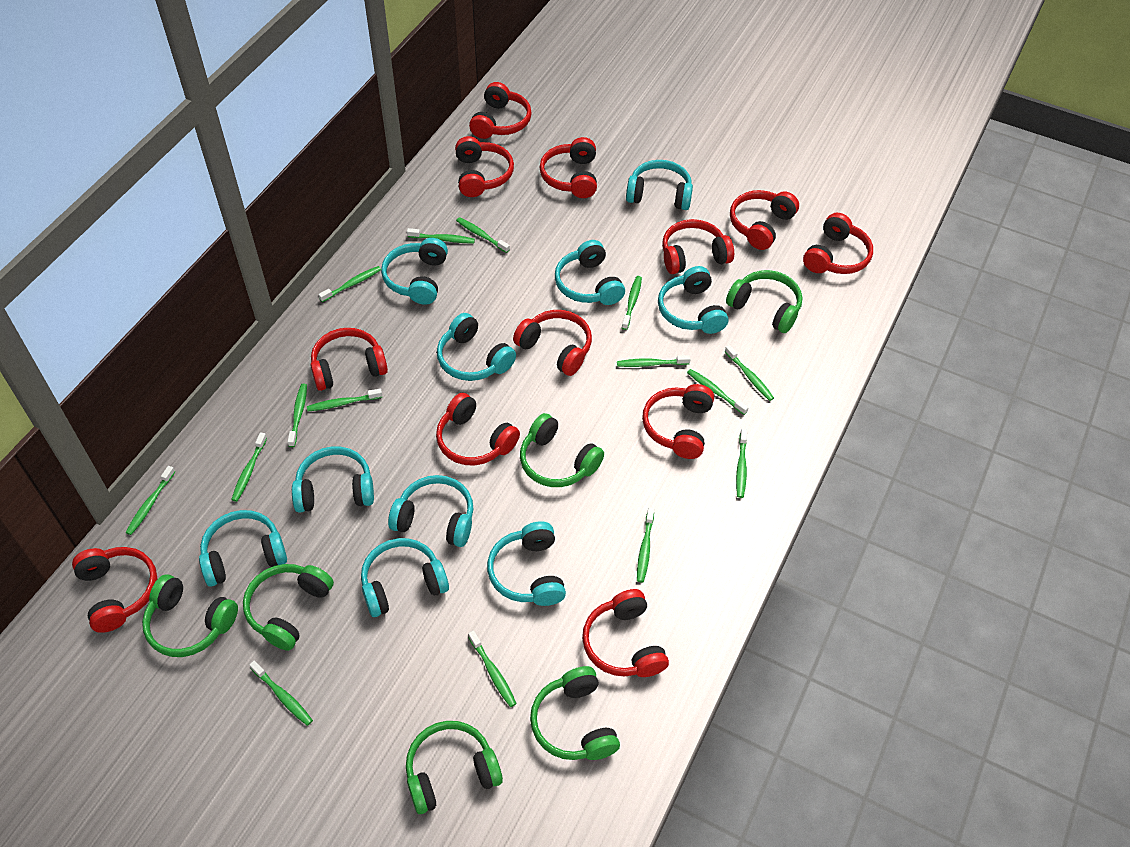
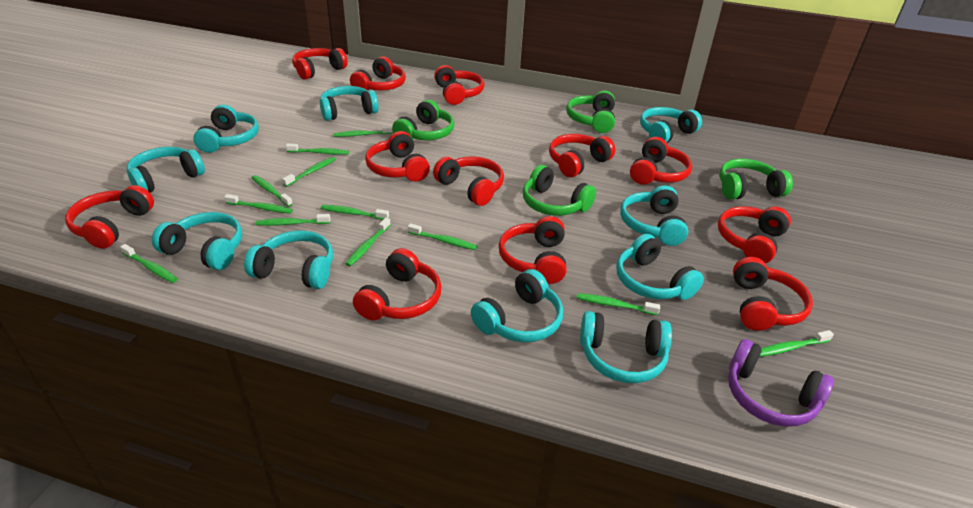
green headphones: 6 -> 4
green toothbrush: 15 -> 12
purple headphones: 0 -> 1

